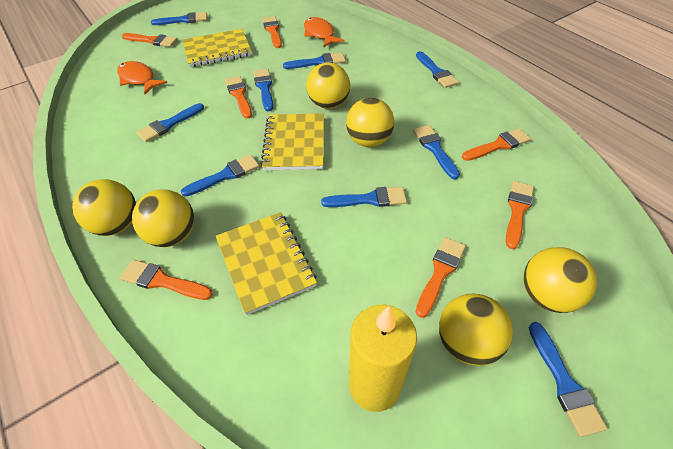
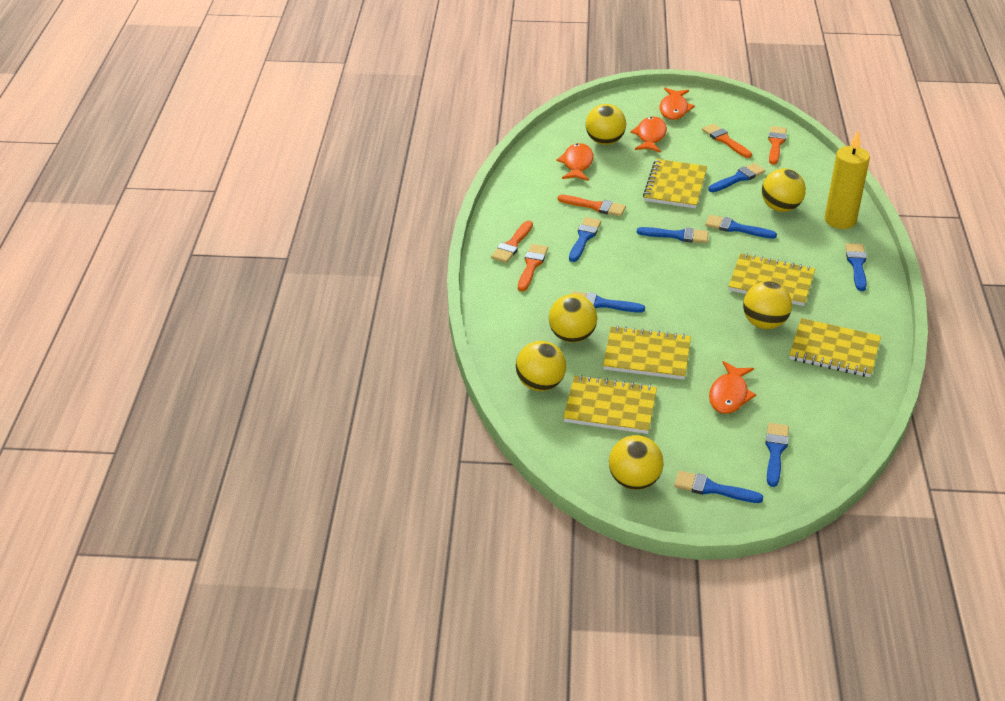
blue brush: 9 -> 8
orange brush: 7 -> 5
orange fish: 2 -> 4
yellow notebook: 3 -> 5

